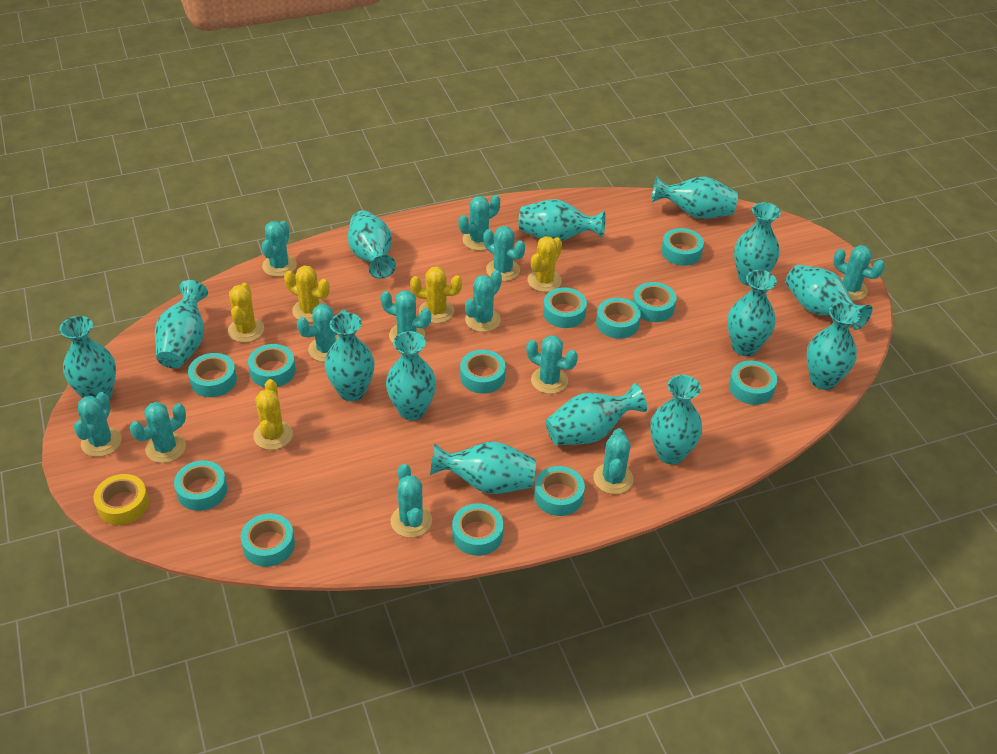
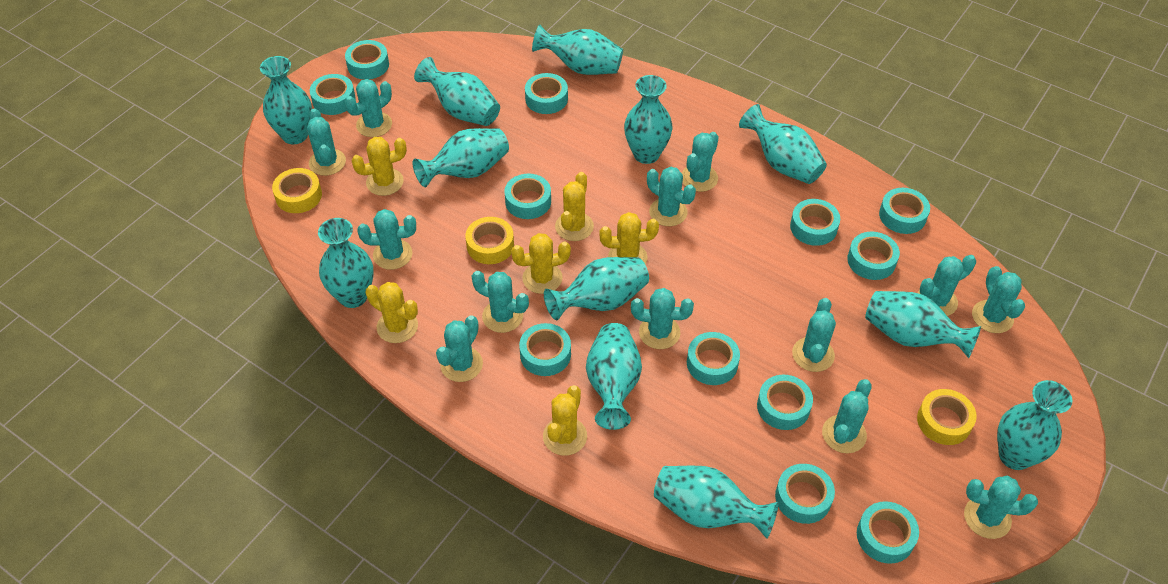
turquoise cactus: 12 -> 13
turquoise vase: 14 -> 12
yellow cactus: 5 -> 6
yellow tape: 1 -> 3

